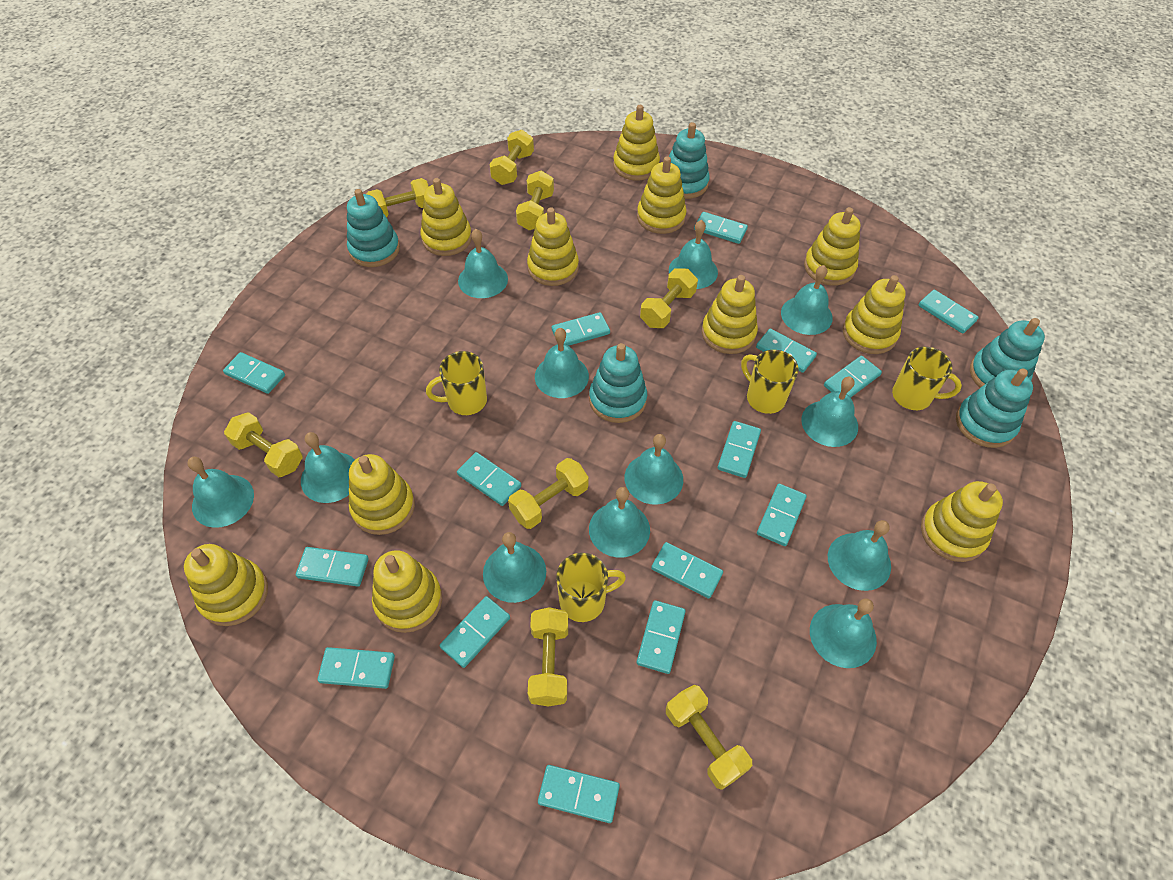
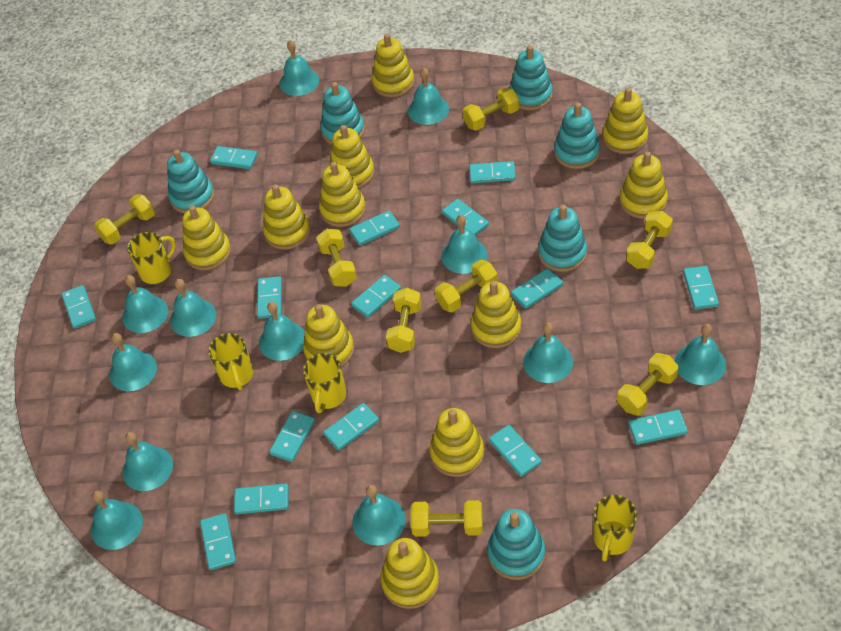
turquoise stacking toy: 5 -> 6

